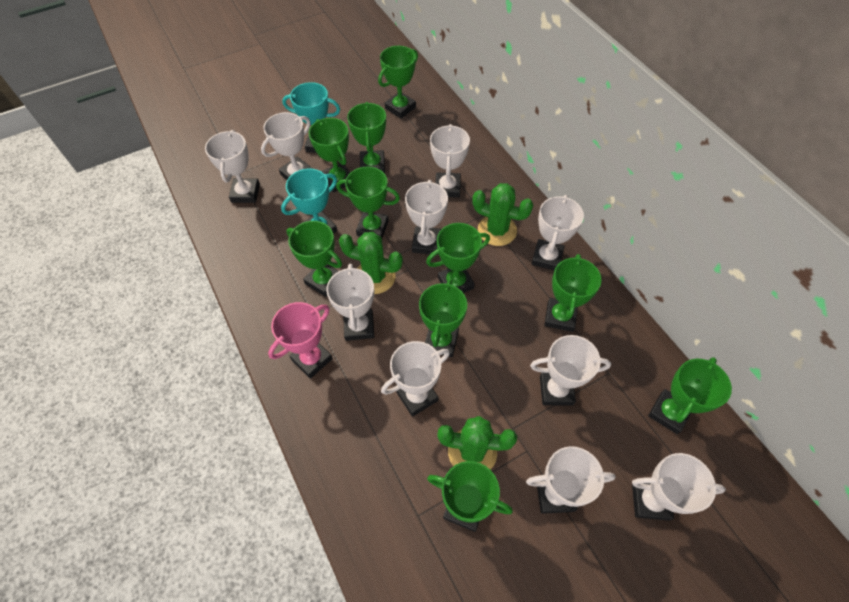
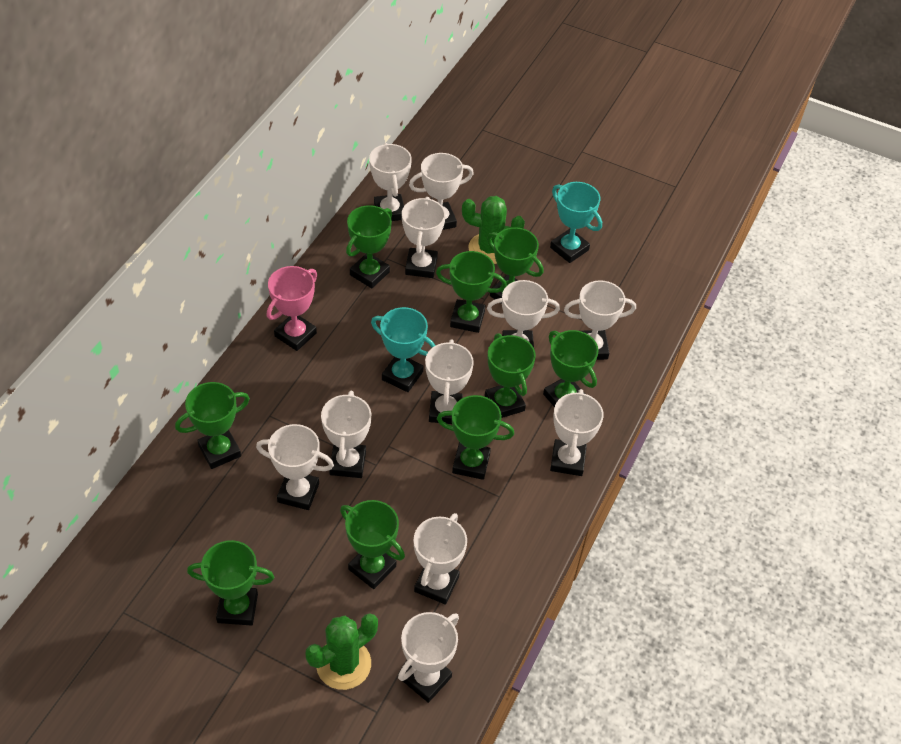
green cactus: 3 -> 2
green trophy: 10 -> 9
white trophy: 10 -> 11

